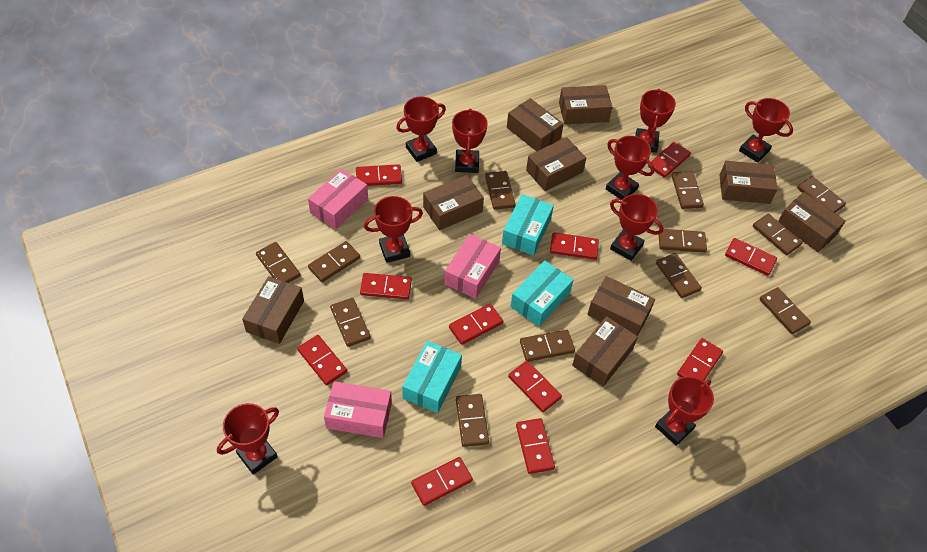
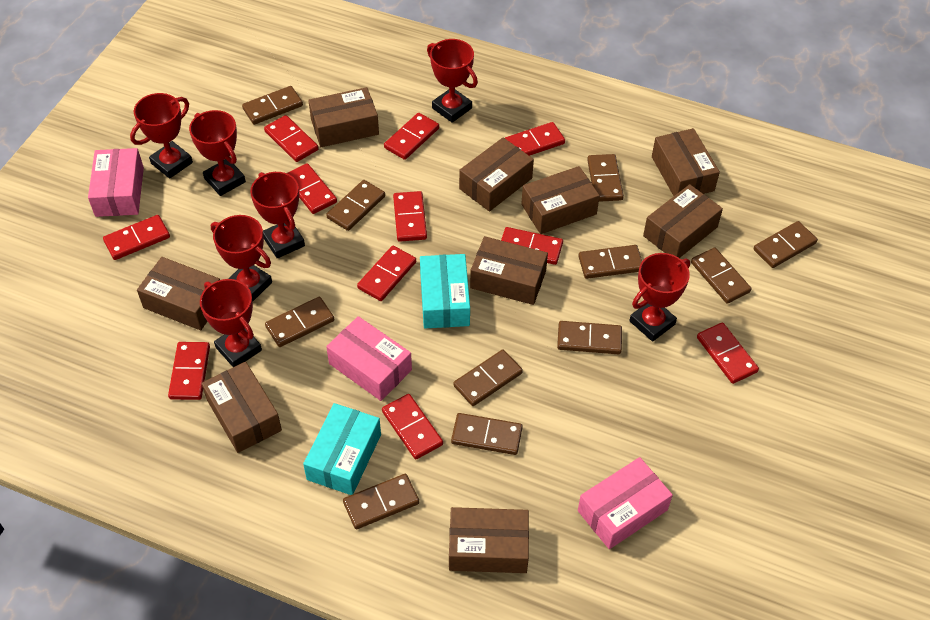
brown domino: 12 -> 11
red trophy: 9 -> 7
turquoise box: 3 -> 2

